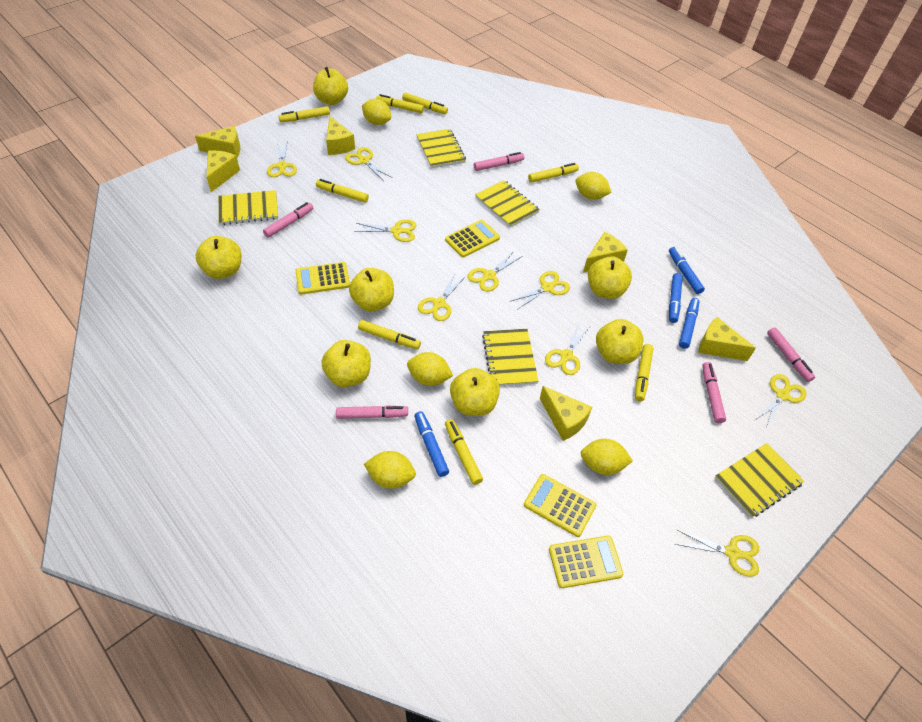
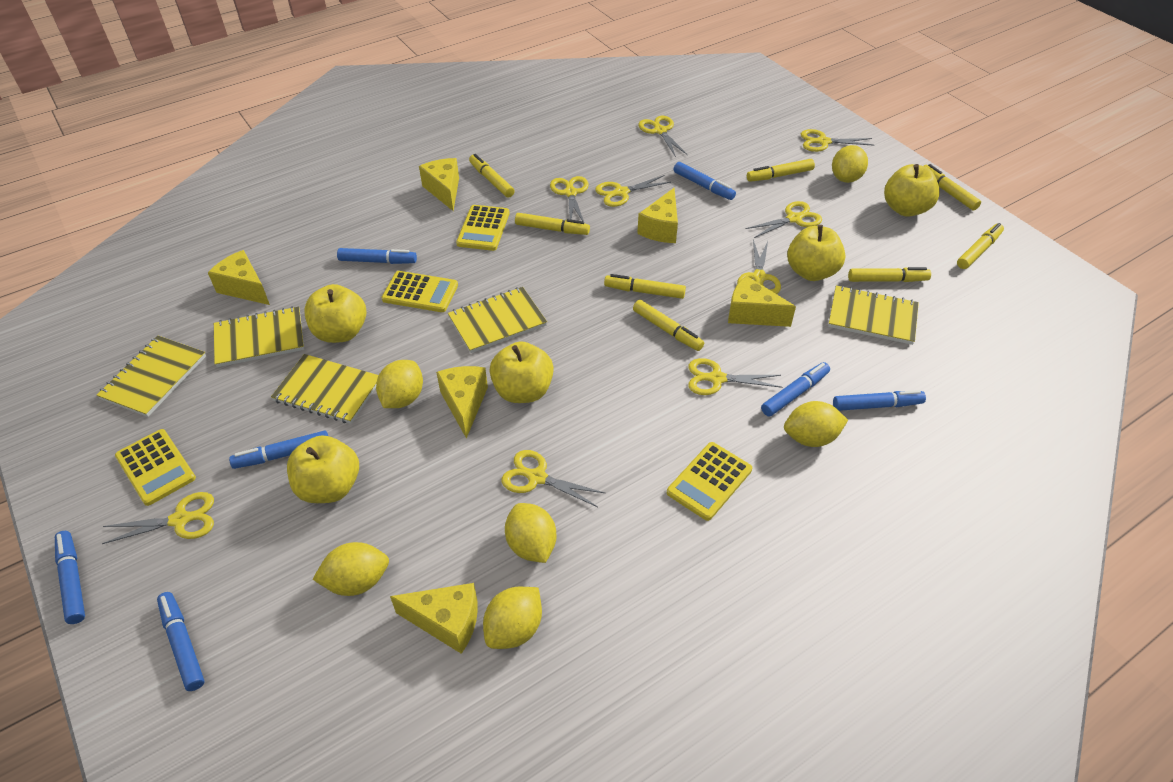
blue marker: 4 -> 7
pink marker: 5 -> 0
yellow apple: 7 -> 5
yellow lemon: 5 -> 6

